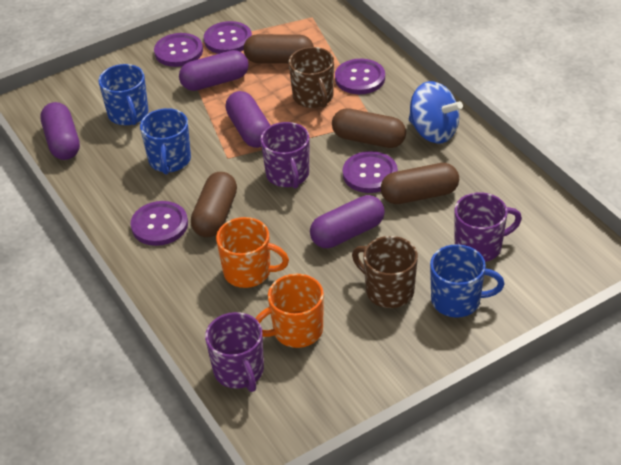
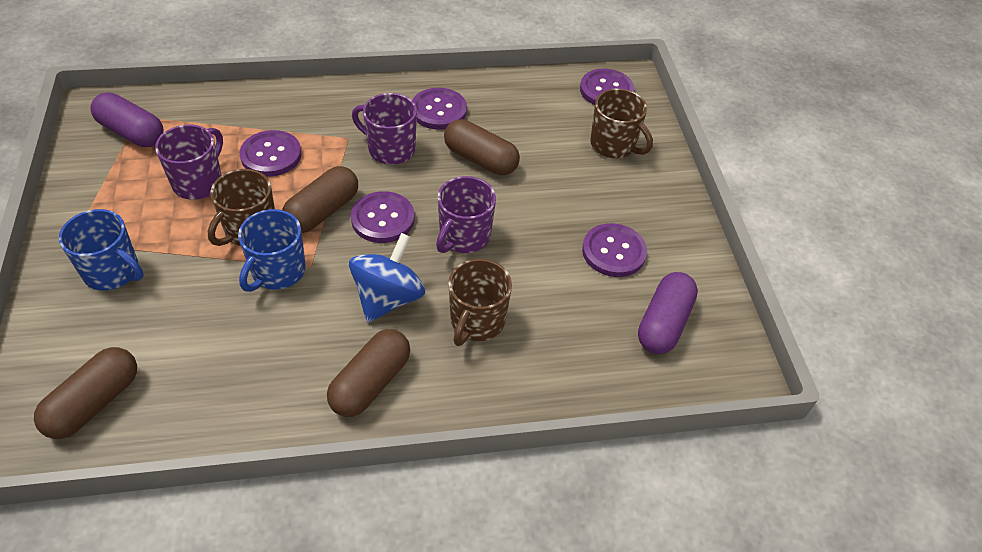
blue mug: 3 -> 2
brown mug: 2 -> 3
orange mug: 2 -> 0
purple capsule: 4 -> 2

